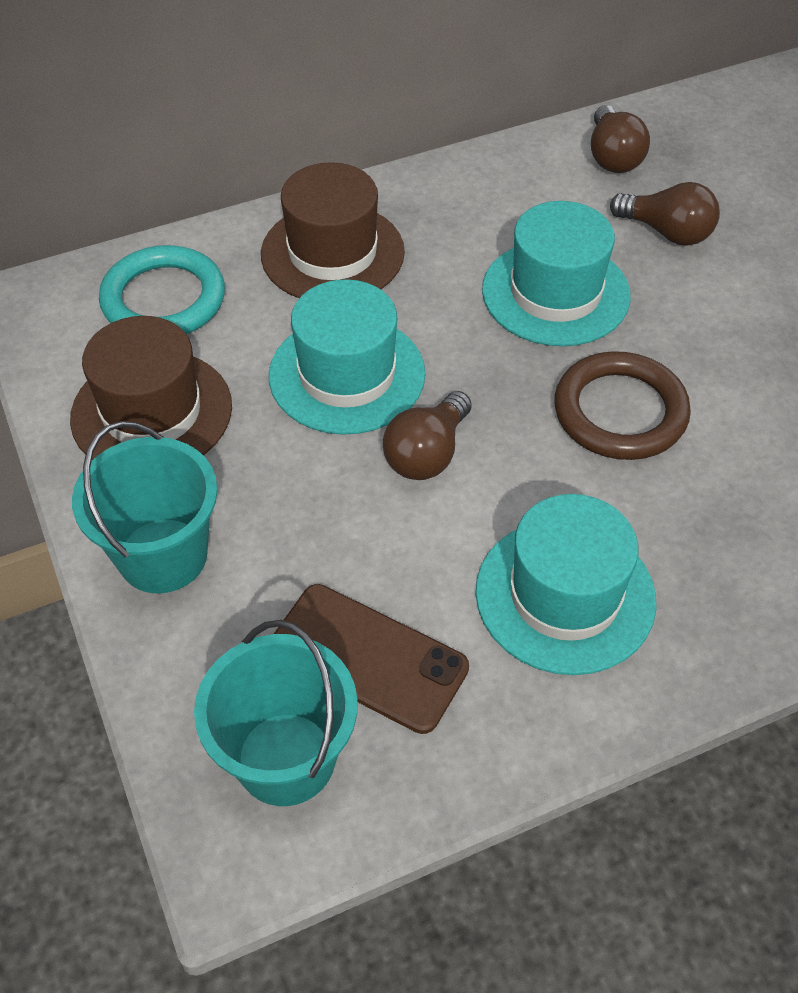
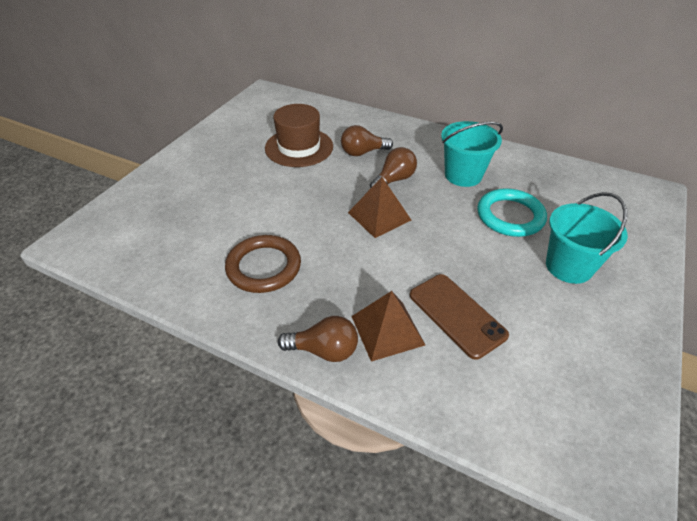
brown hat: 2 -> 1
brown pyramid: 0 -> 2
turquoise hat: 3 -> 0

